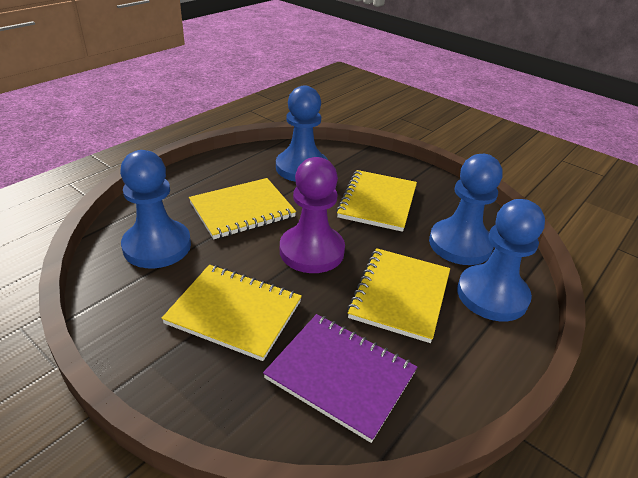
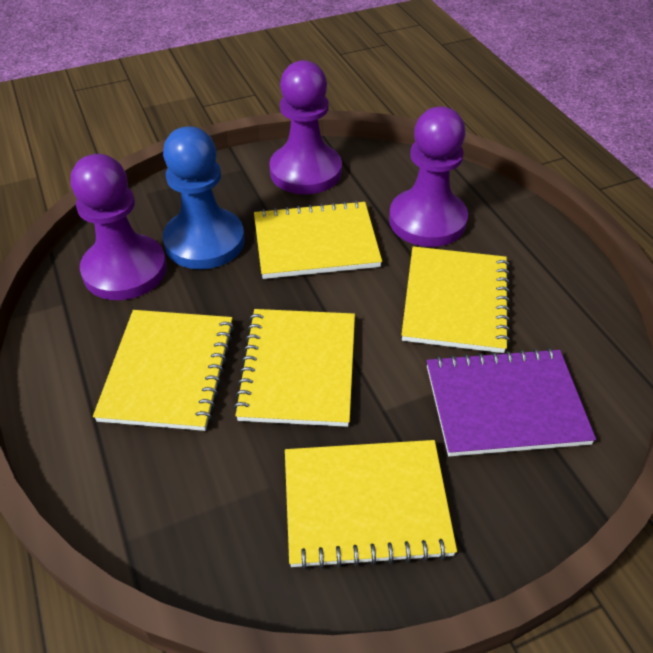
blue pawn: 4 -> 1
purple pawn: 1 -> 3
yellow notebook: 4 -> 5

